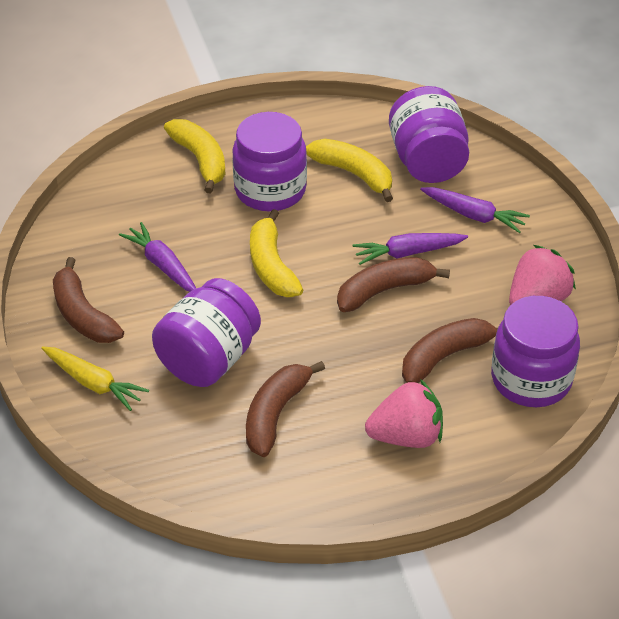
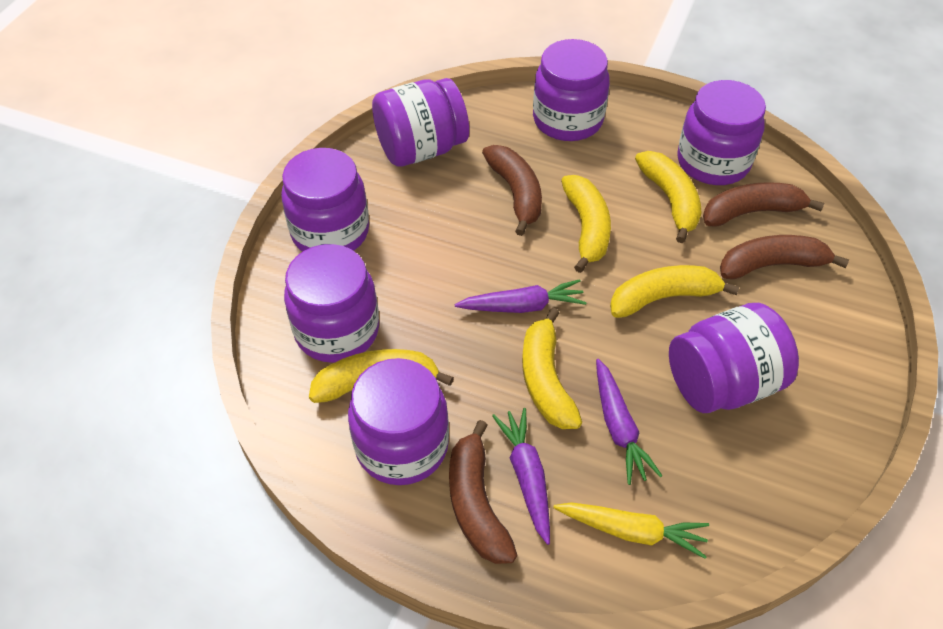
pink strawberry: 2 -> 0
purple jar: 4 -> 7
yellow banana: 3 -> 5

